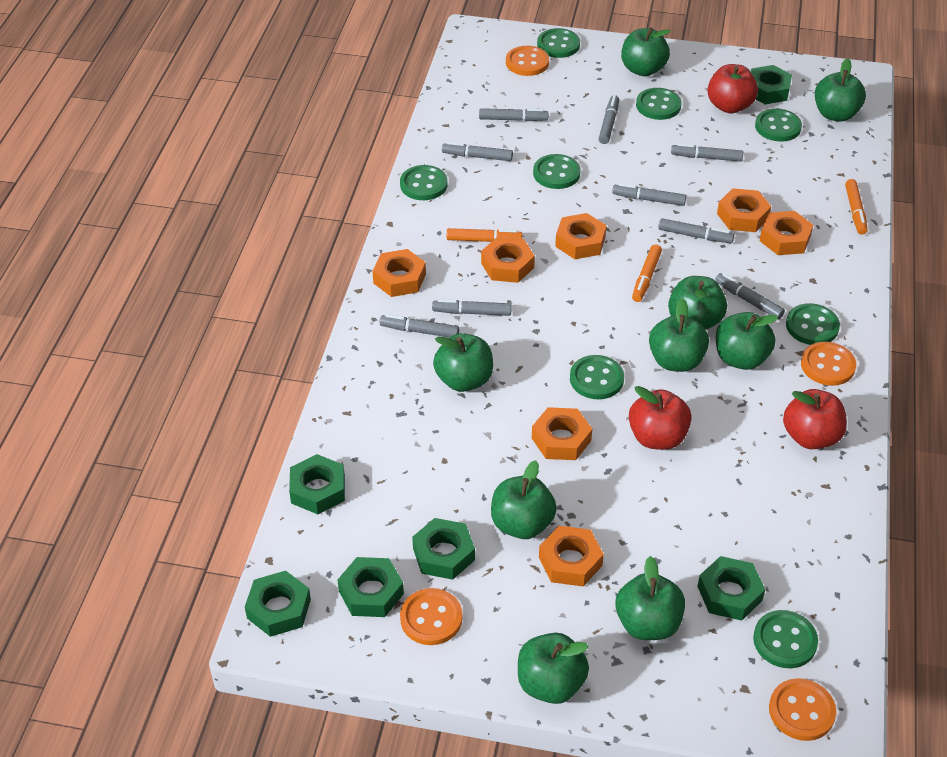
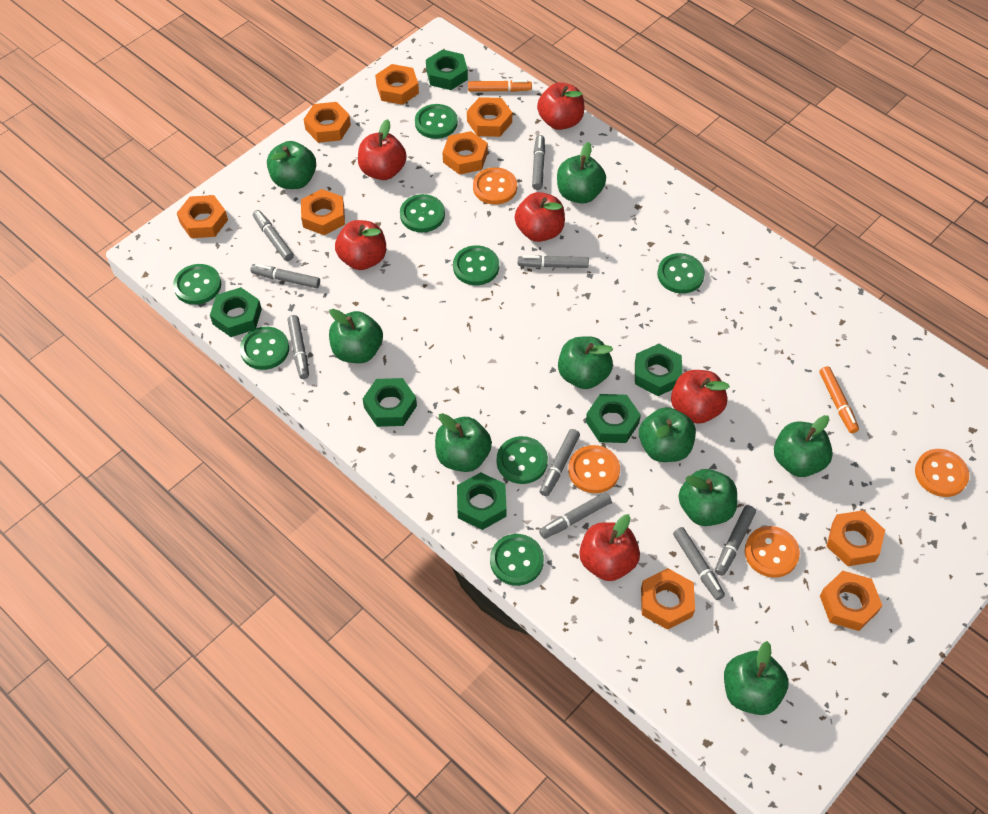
orange marker: 3 -> 2
orange nut: 7 -> 9
red apple: 3 -> 6

